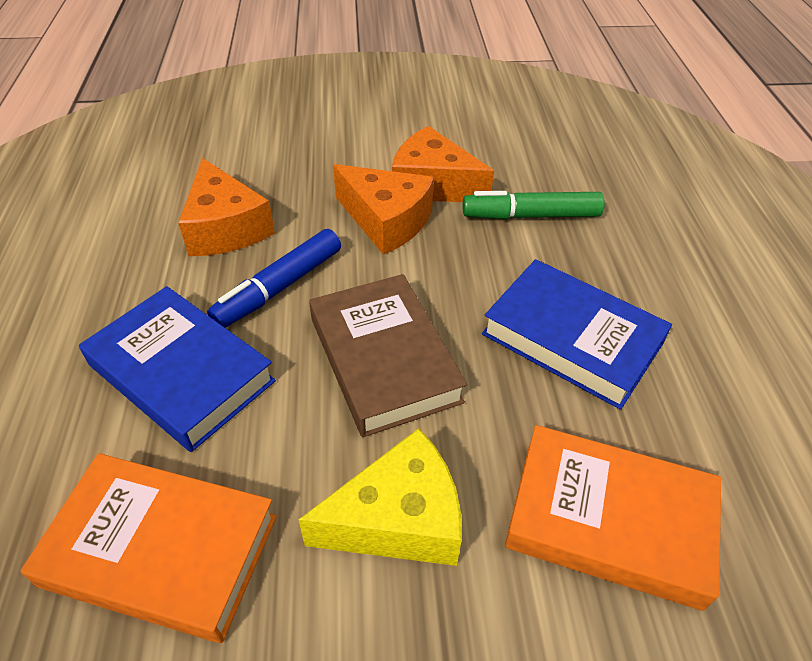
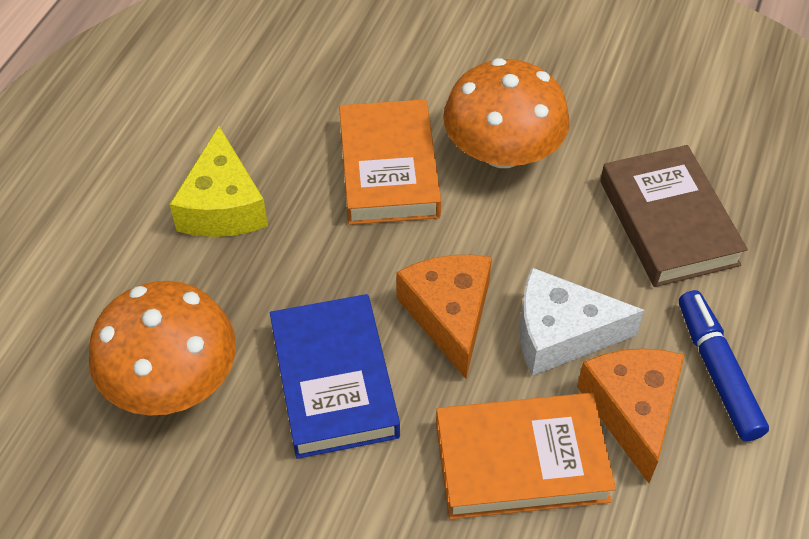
blue book: 2 -> 1
green marker: 1 -> 0
orange cheese: 3 -> 2
orange mushroom: 0 -> 2
white cheese: 0 -> 1

